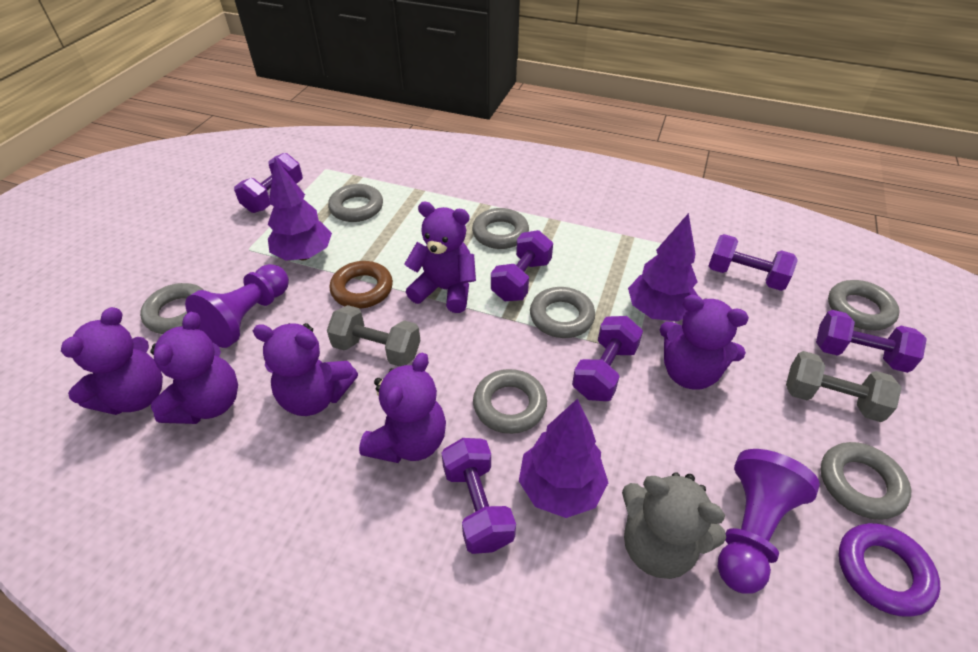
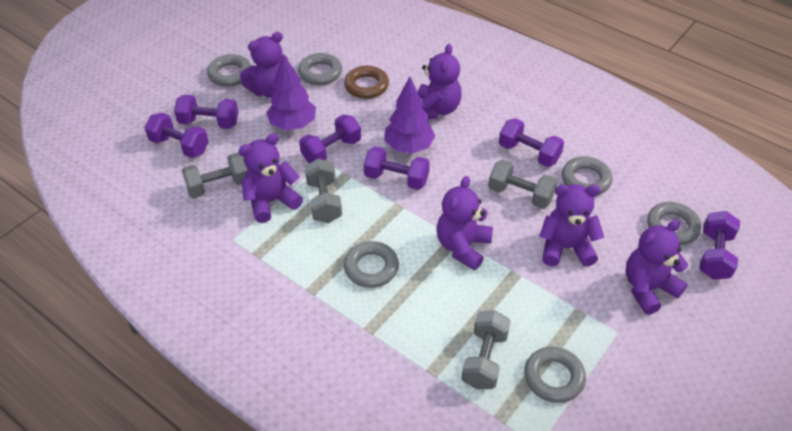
grey dumbbell: 2 -> 4
grey ring: 7 -> 6
grey teddy bear: 1 -> 0
purple pawn: 2 -> 0
purple ring: 1 -> 0
purple tree: 3 -> 2

